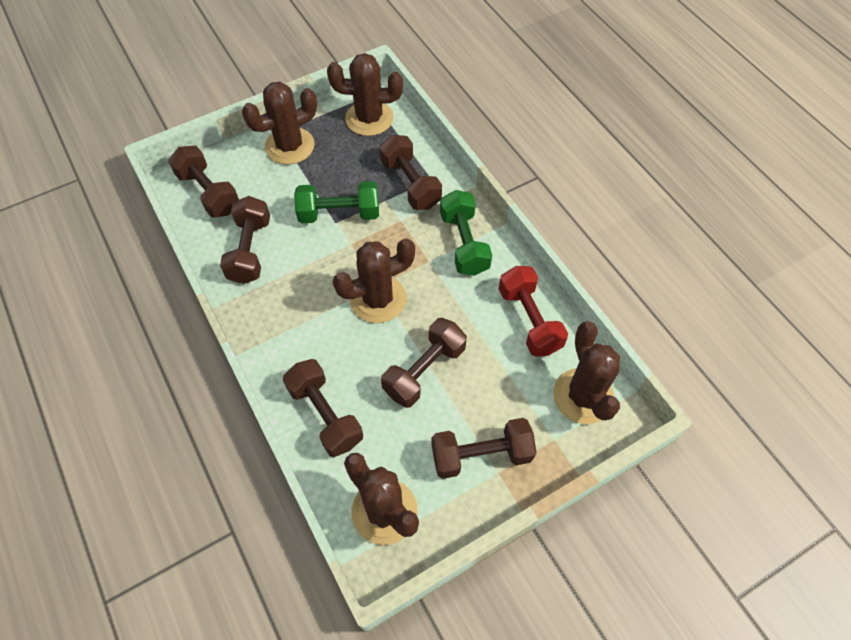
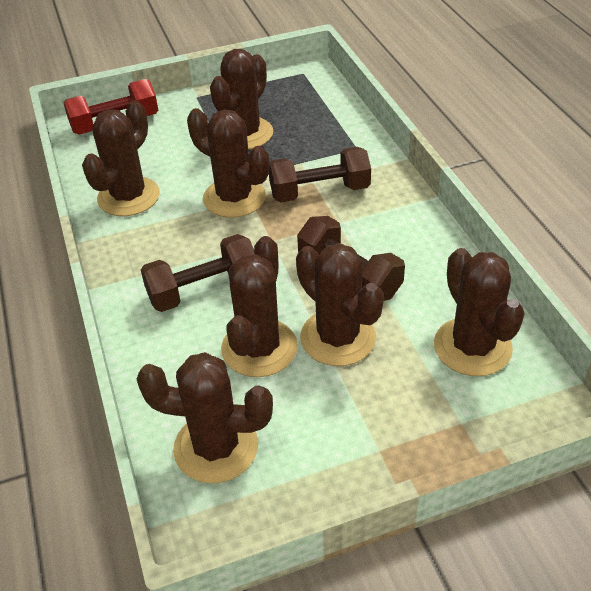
brown cactus: 5 -> 7
brown dumbbell: 6 -> 3
green dumbbell: 2 -> 0

